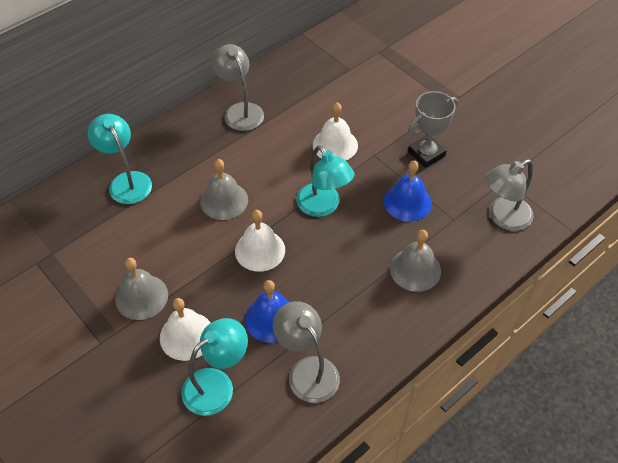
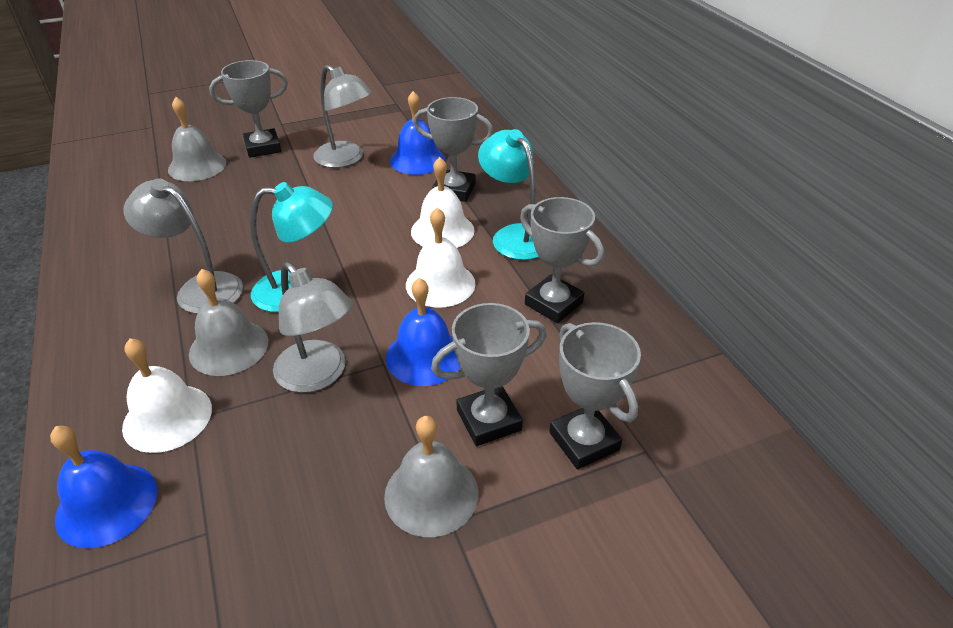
blue bell: 2 -> 3
grey trophy: 1 -> 5
turquoise lamp: 3 -> 2

